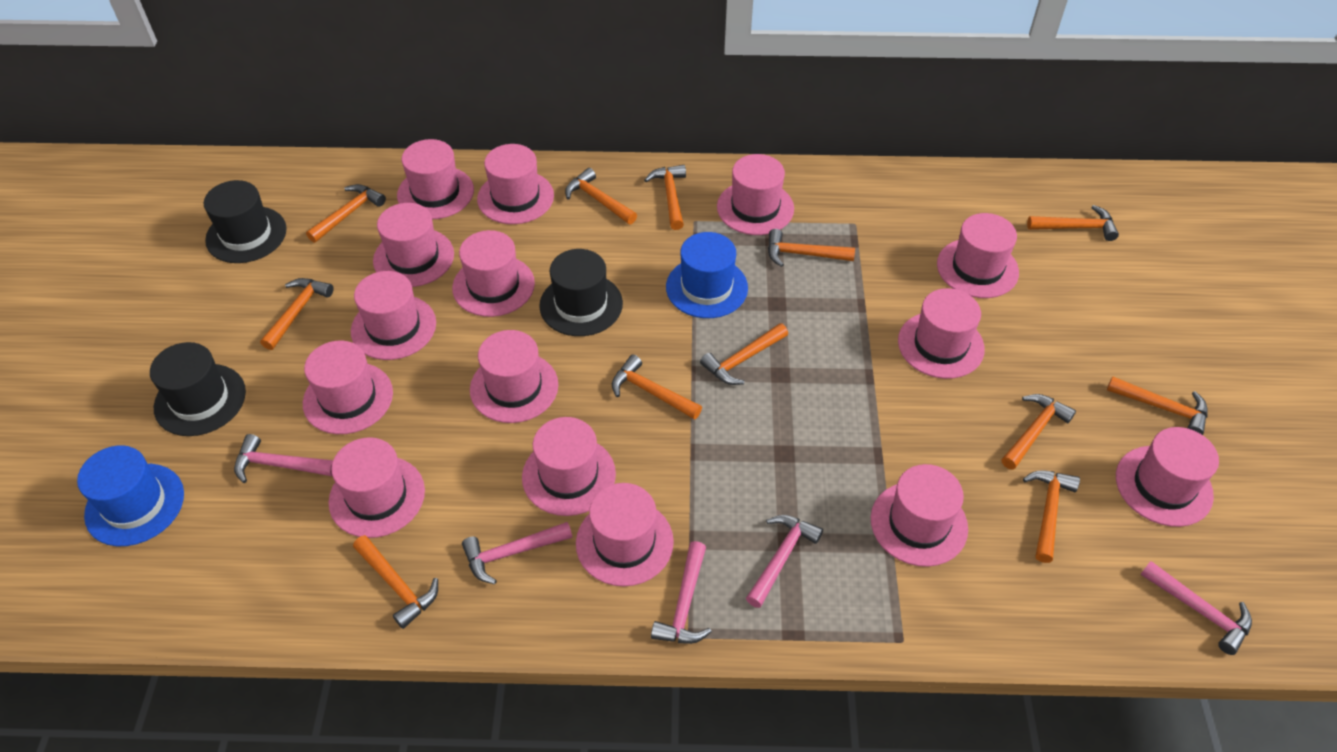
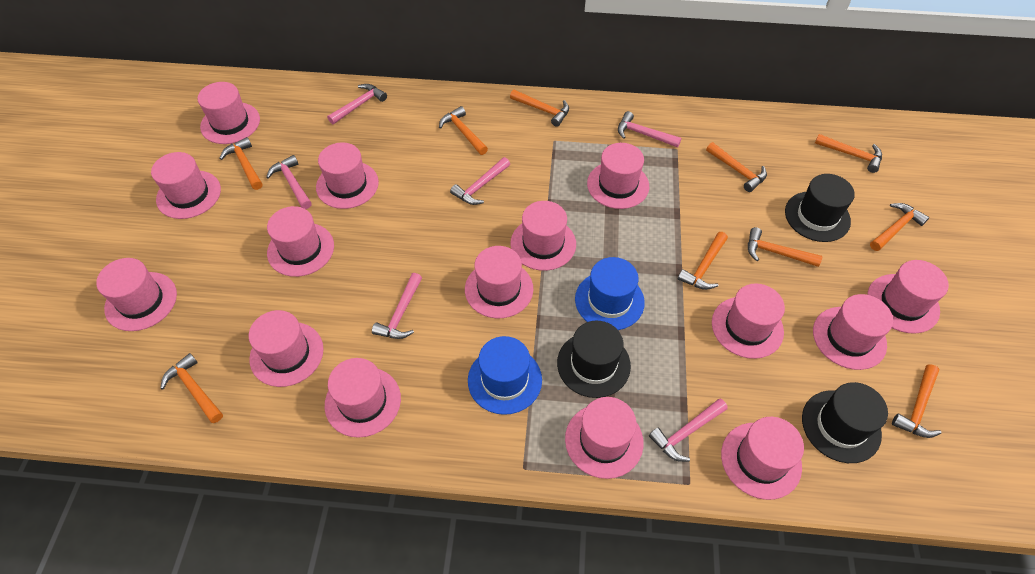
orange hammer: 12 -> 10
pink hammer: 5 -> 6

